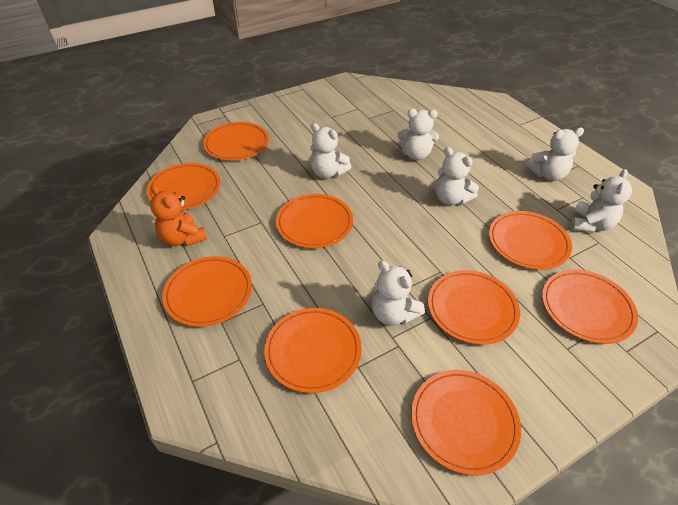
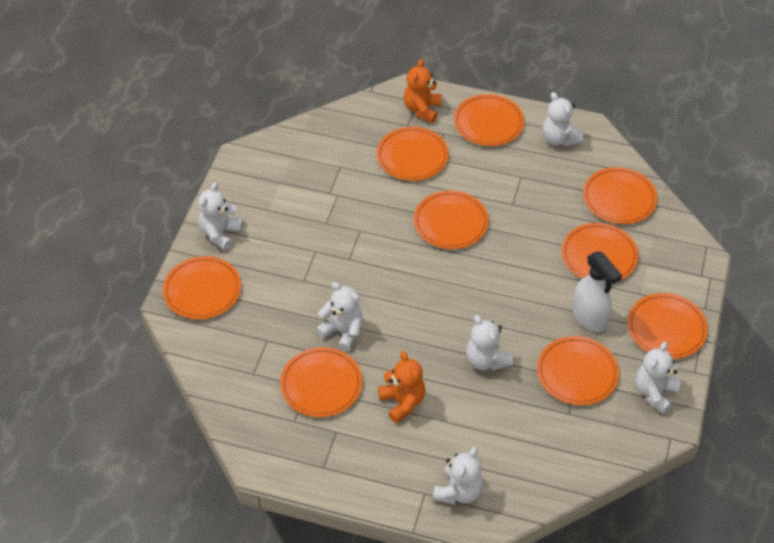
orange teddy bear: 1 -> 2
white spray bottle: 0 -> 1

